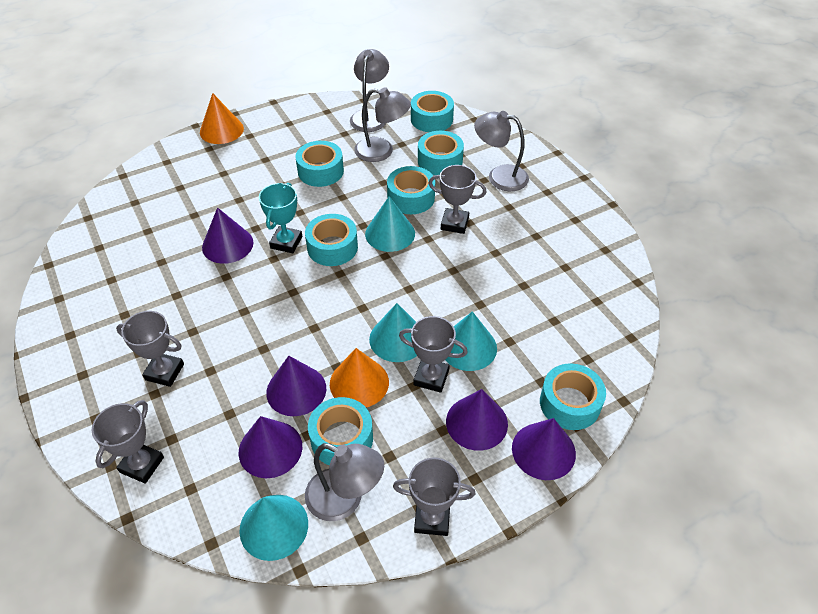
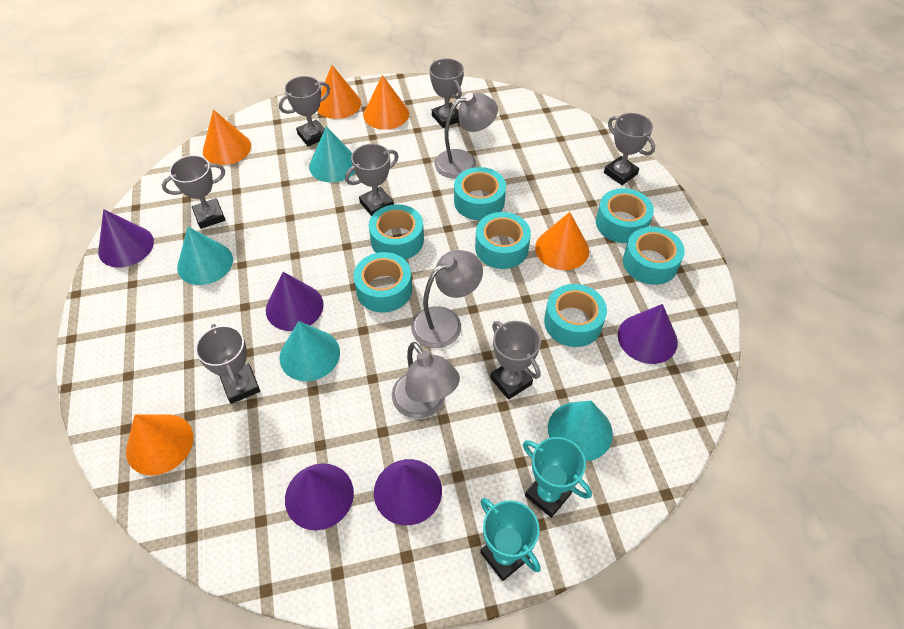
grey lamp: 4 -> 3
grey trophy: 5 -> 7
orange cone: 2 -> 5
turquoise trophy: 1 -> 2

